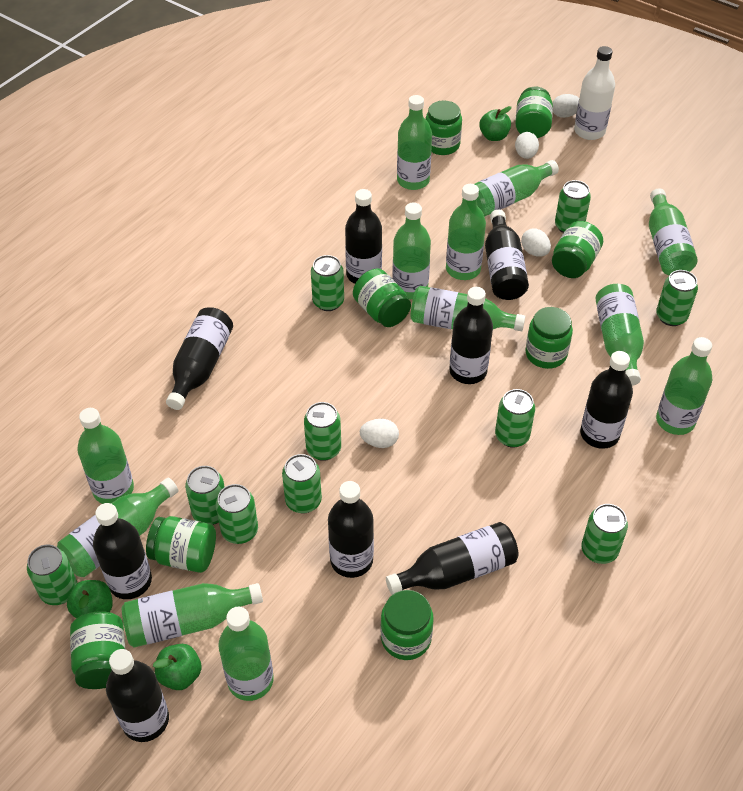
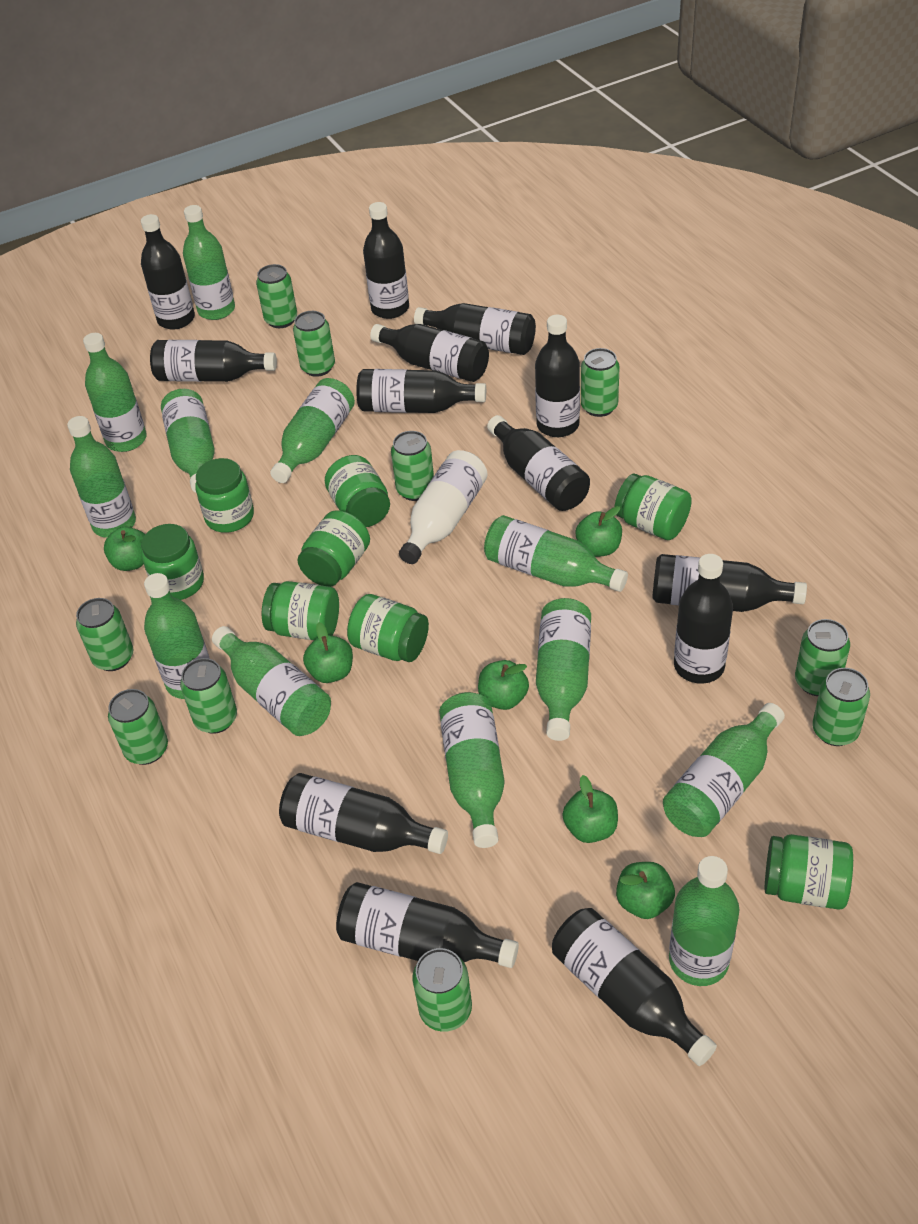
black bottle: 9 -> 13
green apple: 3 -> 6
white egg: 4 -> 0

